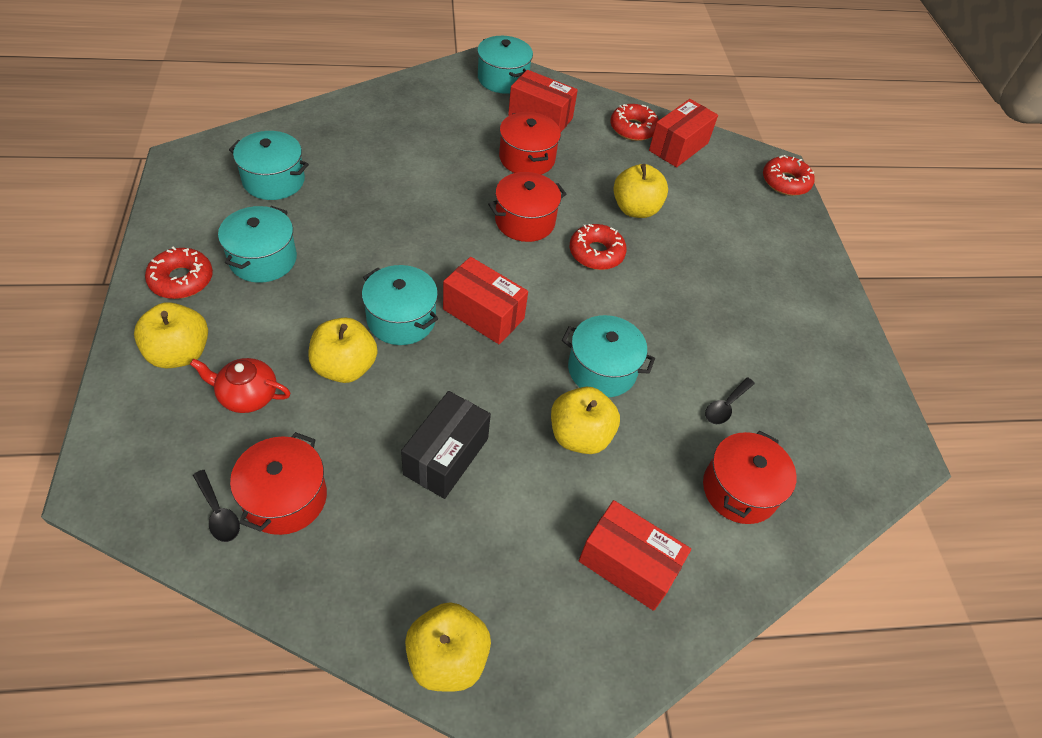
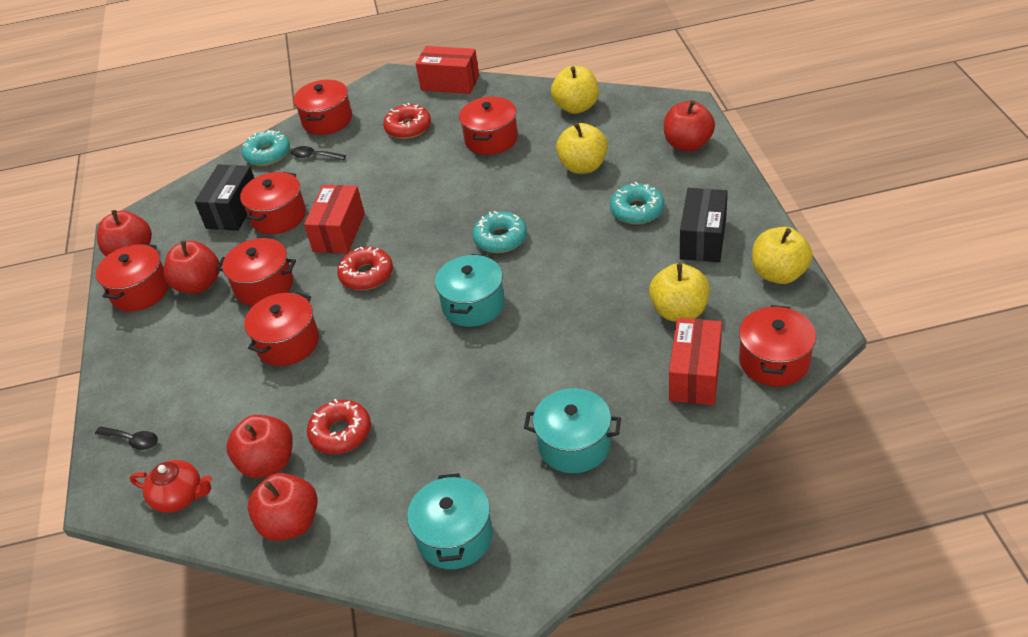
black box: 1 -> 2
red apple: 0 -> 5
red box: 4 -> 3
red donut: 4 -> 3
red pot: 4 -> 7
turquoise donut: 0 -> 3
turquoise pot: 5 -> 3
yellow apple: 5 -> 4

